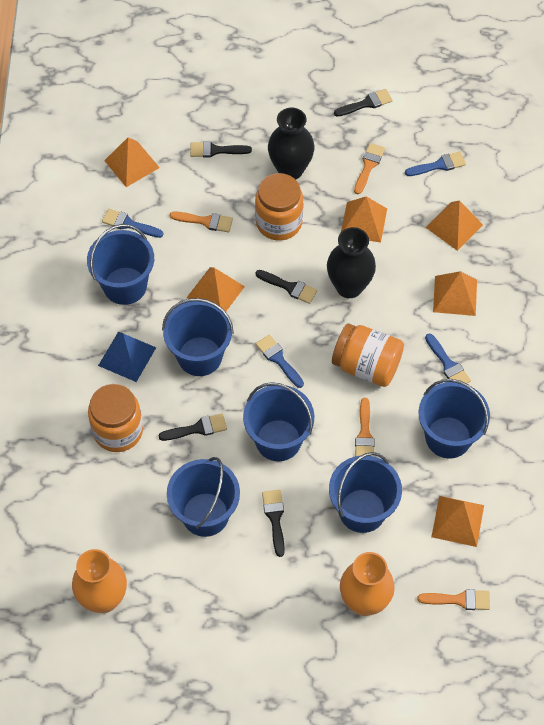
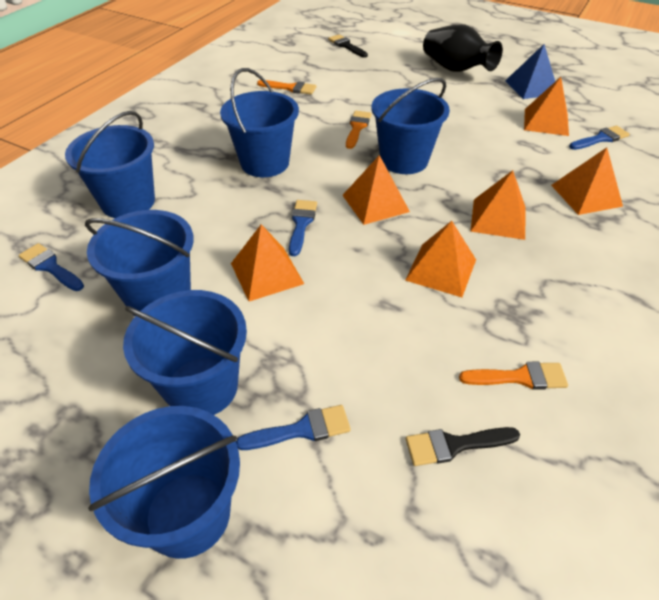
black brush: 5 -> 2
black vase: 2 -> 1
orange brush: 4 -> 3
orange jar: 3 -> 0
orange vase: 2 -> 0

